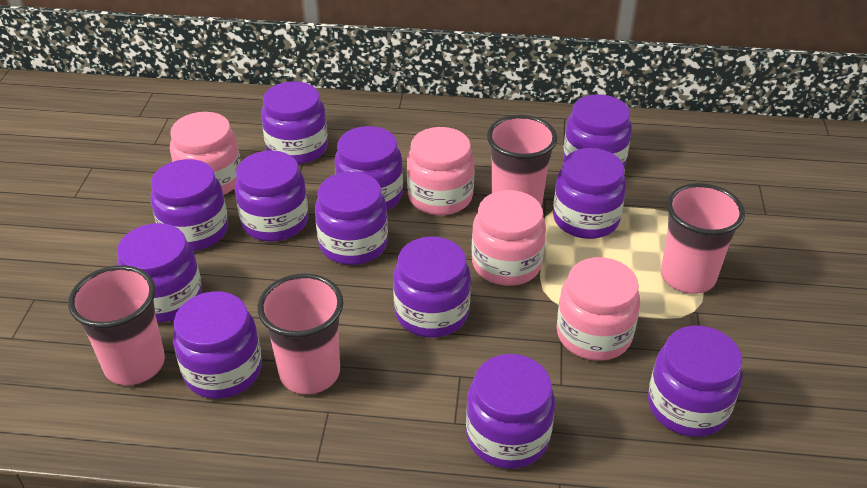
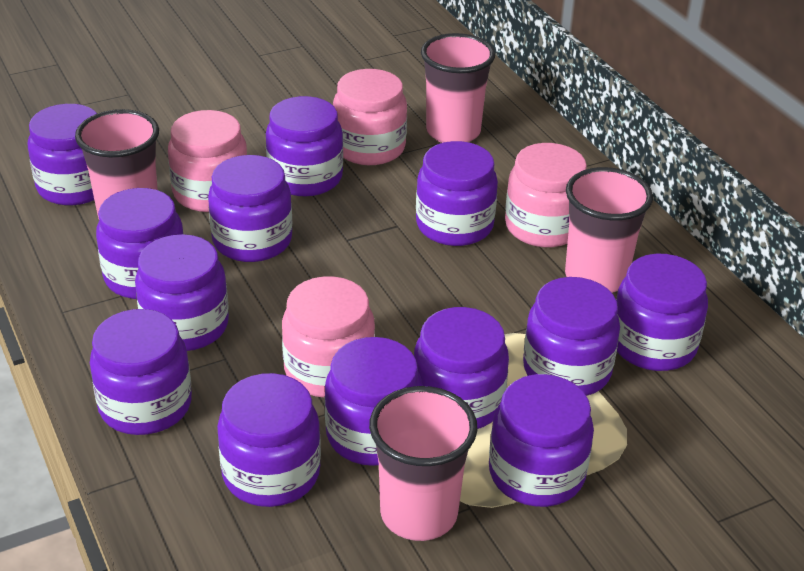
purple jar: 12 -> 13

